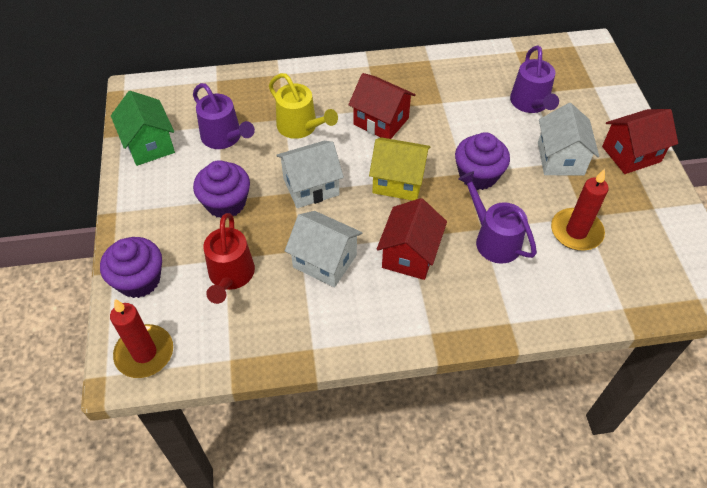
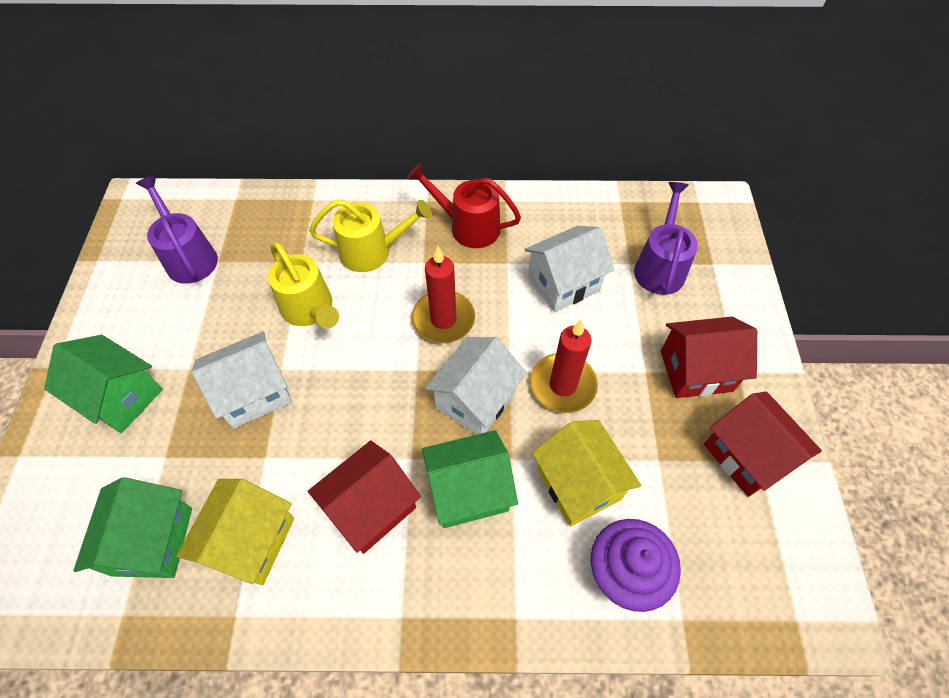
green house: 1 -> 3
purple cupcake: 3 -> 1
purple watering can: 3 -> 2
yellow house: 1 -> 2
yellow watering can: 1 -> 2

